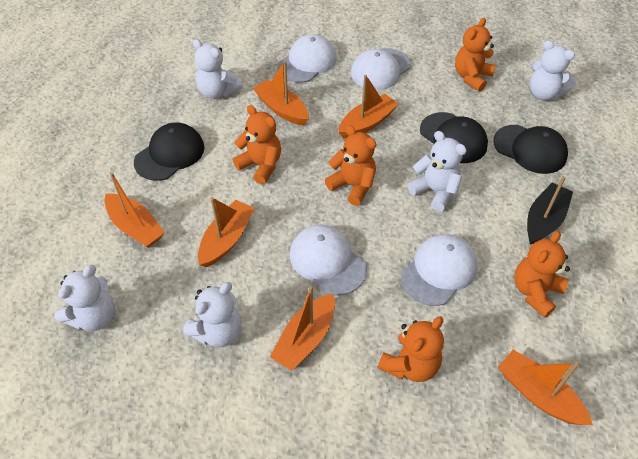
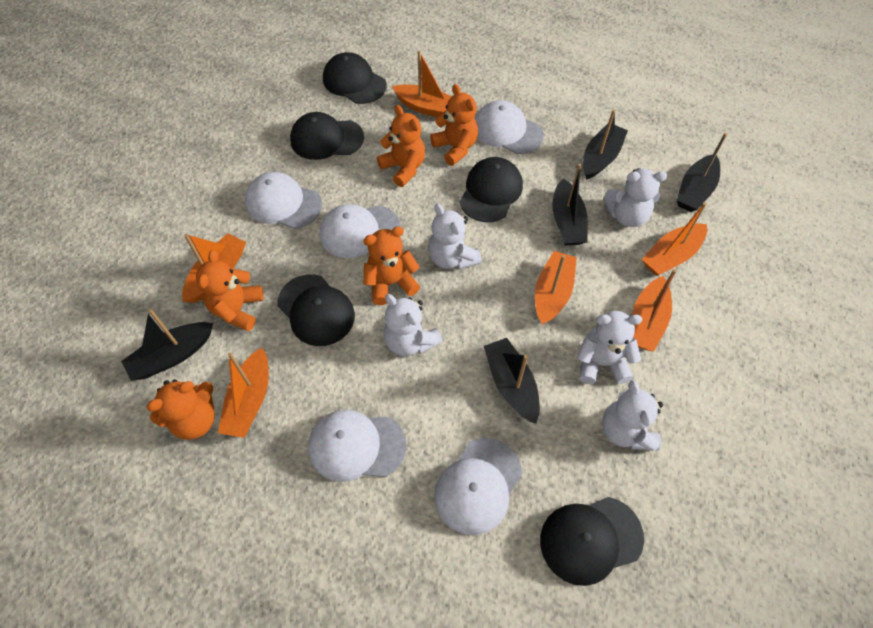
black boat: 1 -> 5
black cap: 3 -> 5
white cap: 4 -> 5

